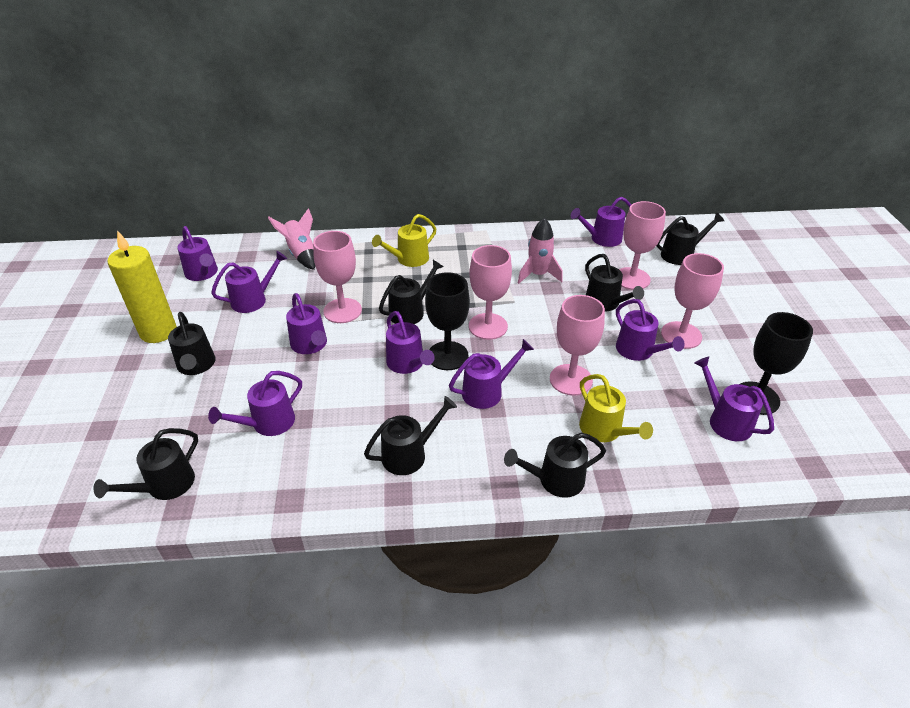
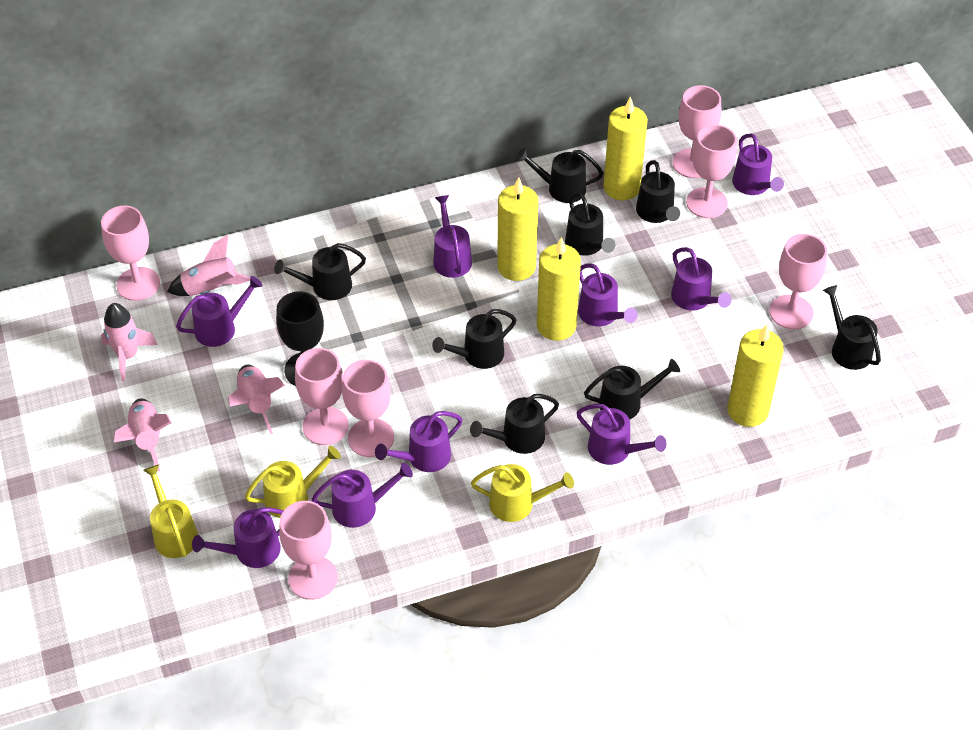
black goblet: 2 -> 1
black watering can: 7 -> 8
pink goblet: 5 -> 7
pink rocket: 2 -> 4
yellow candle: 1 -> 4
yellow watering can: 2 -> 3

